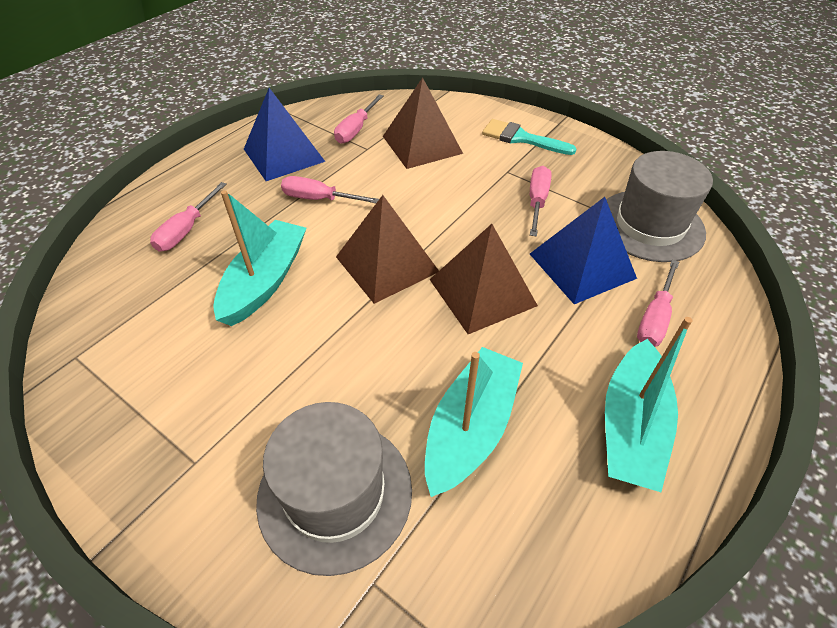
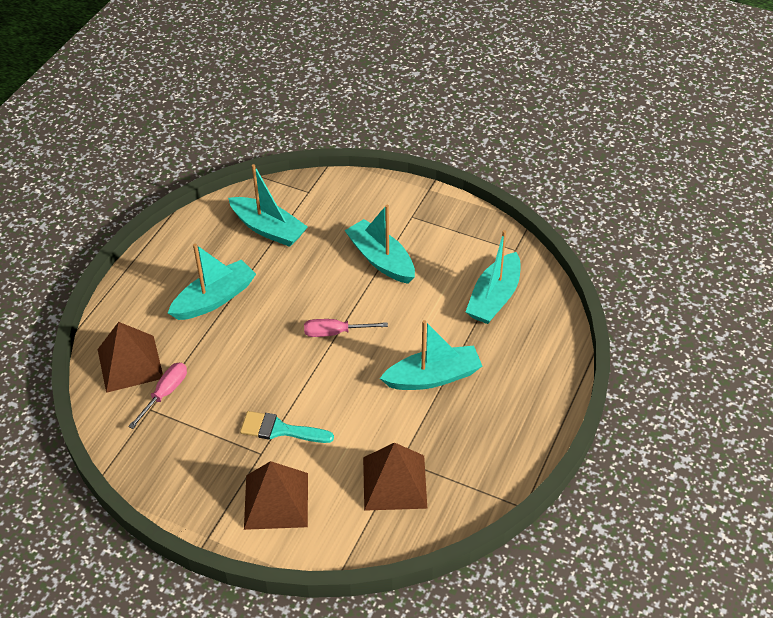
blue pyramid: 2 -> 0
grey hat: 2 -> 0
pink screwdriver: 5 -> 2
turquoise boat: 3 -> 5

